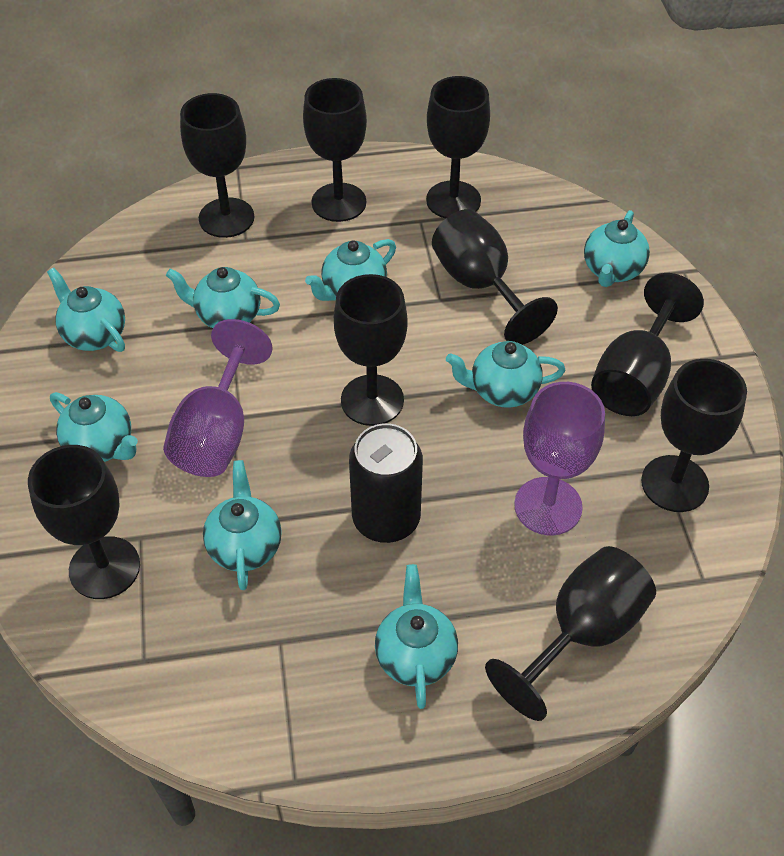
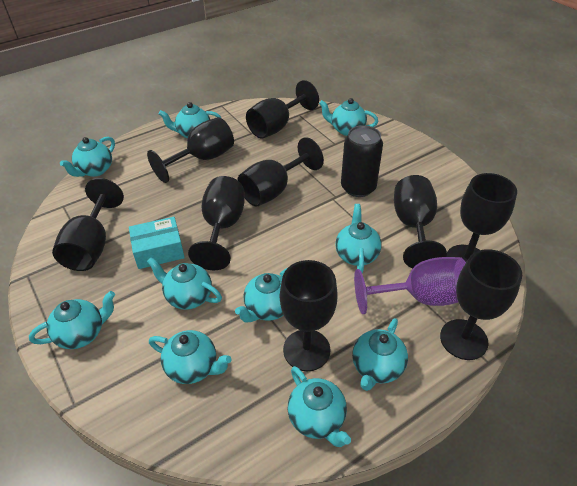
purple goblet: 2 -> 1
turquoise box: 0 -> 1
turquoise teapot: 8 -> 10

